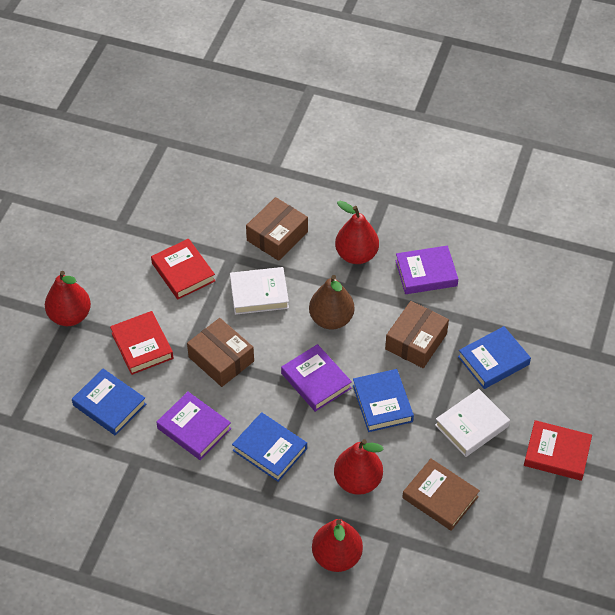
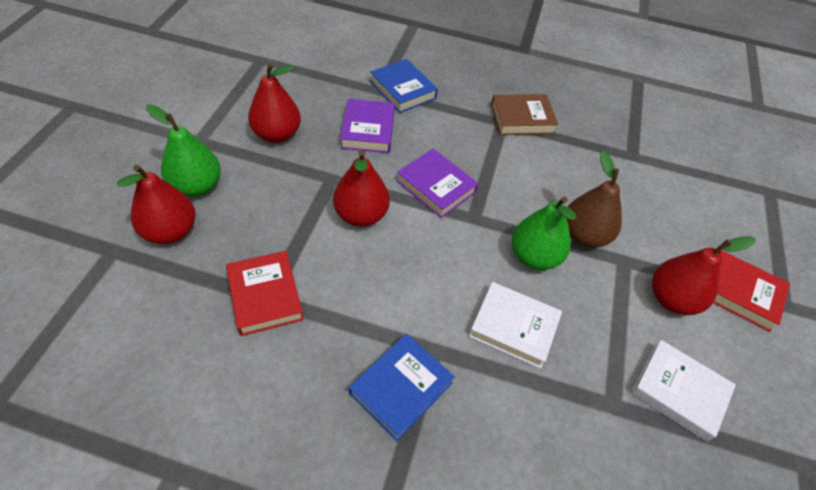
blue book: 4 -> 2
brown box: 3 -> 0
green pear: 0 -> 2
purple book: 3 -> 2
red book: 3 -> 2

